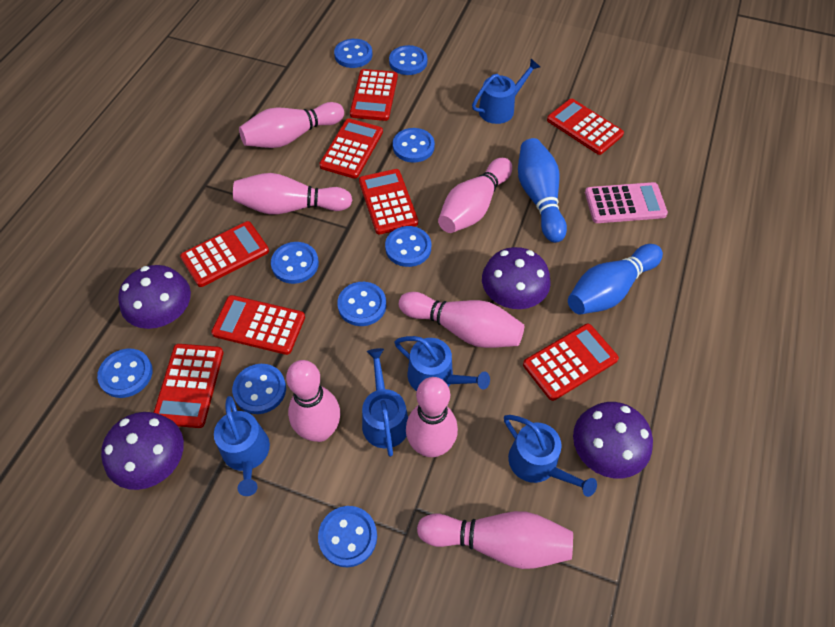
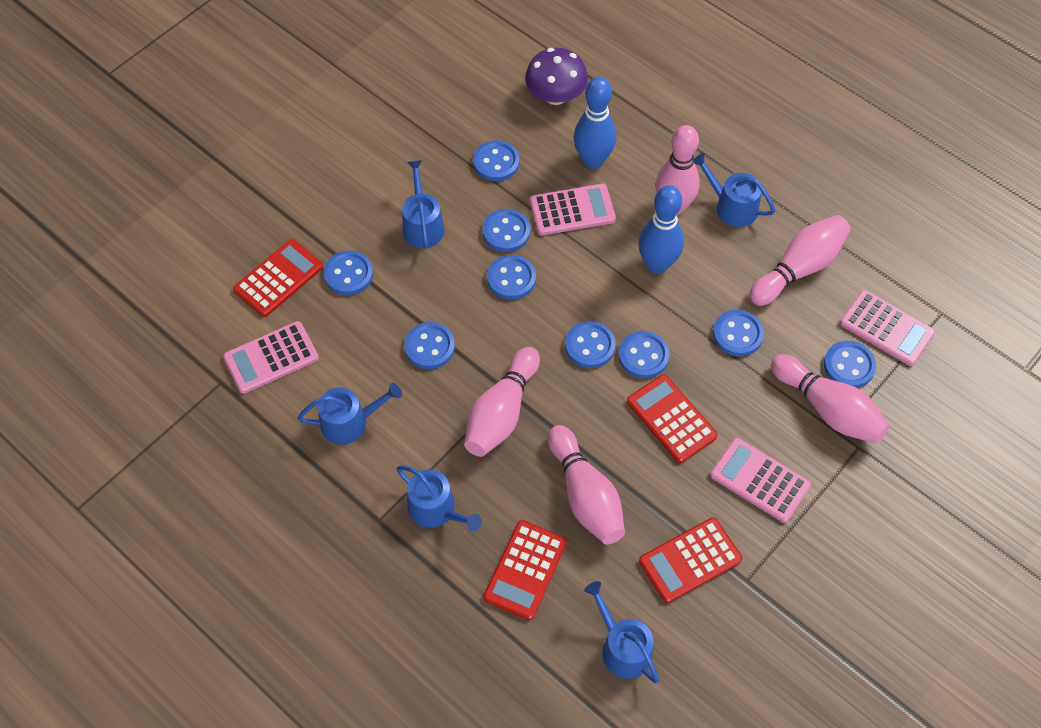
pink bowling pin: 7 -> 5
pink calculator: 1 -> 4
purple mushroom: 4 -> 1
red calculator: 8 -> 4

